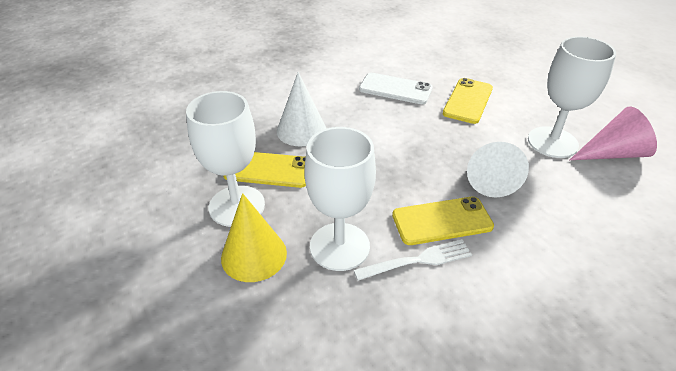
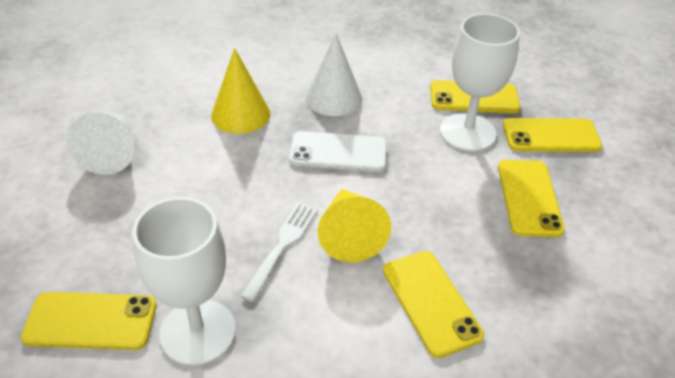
pink cone: 1 -> 0
white goblet: 3 -> 2
yellow cone: 1 -> 2
yellow phone: 3 -> 5

